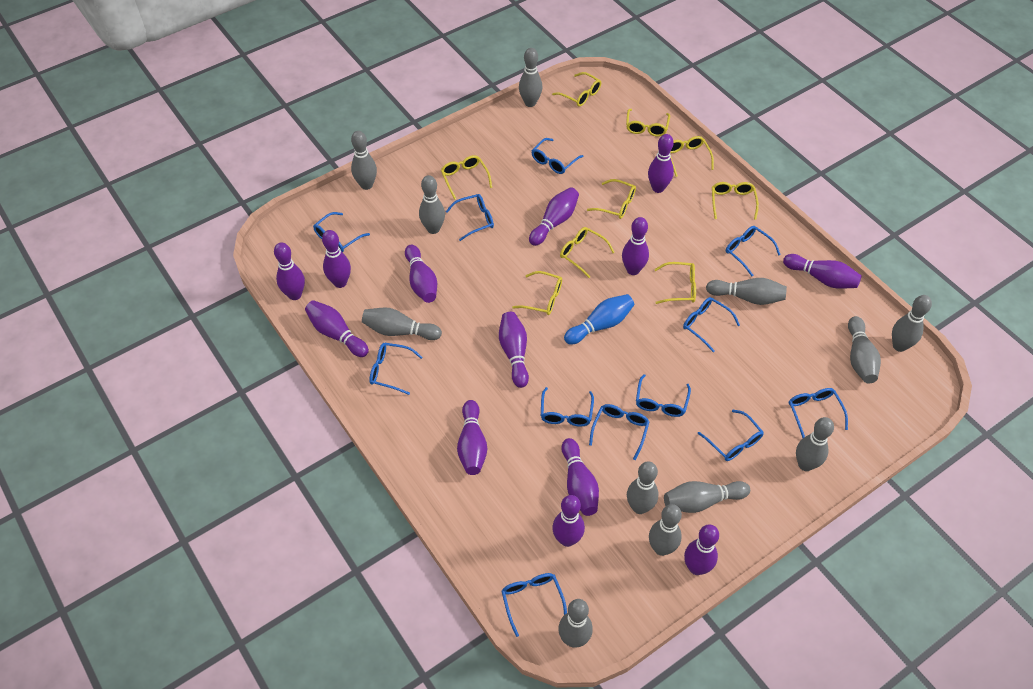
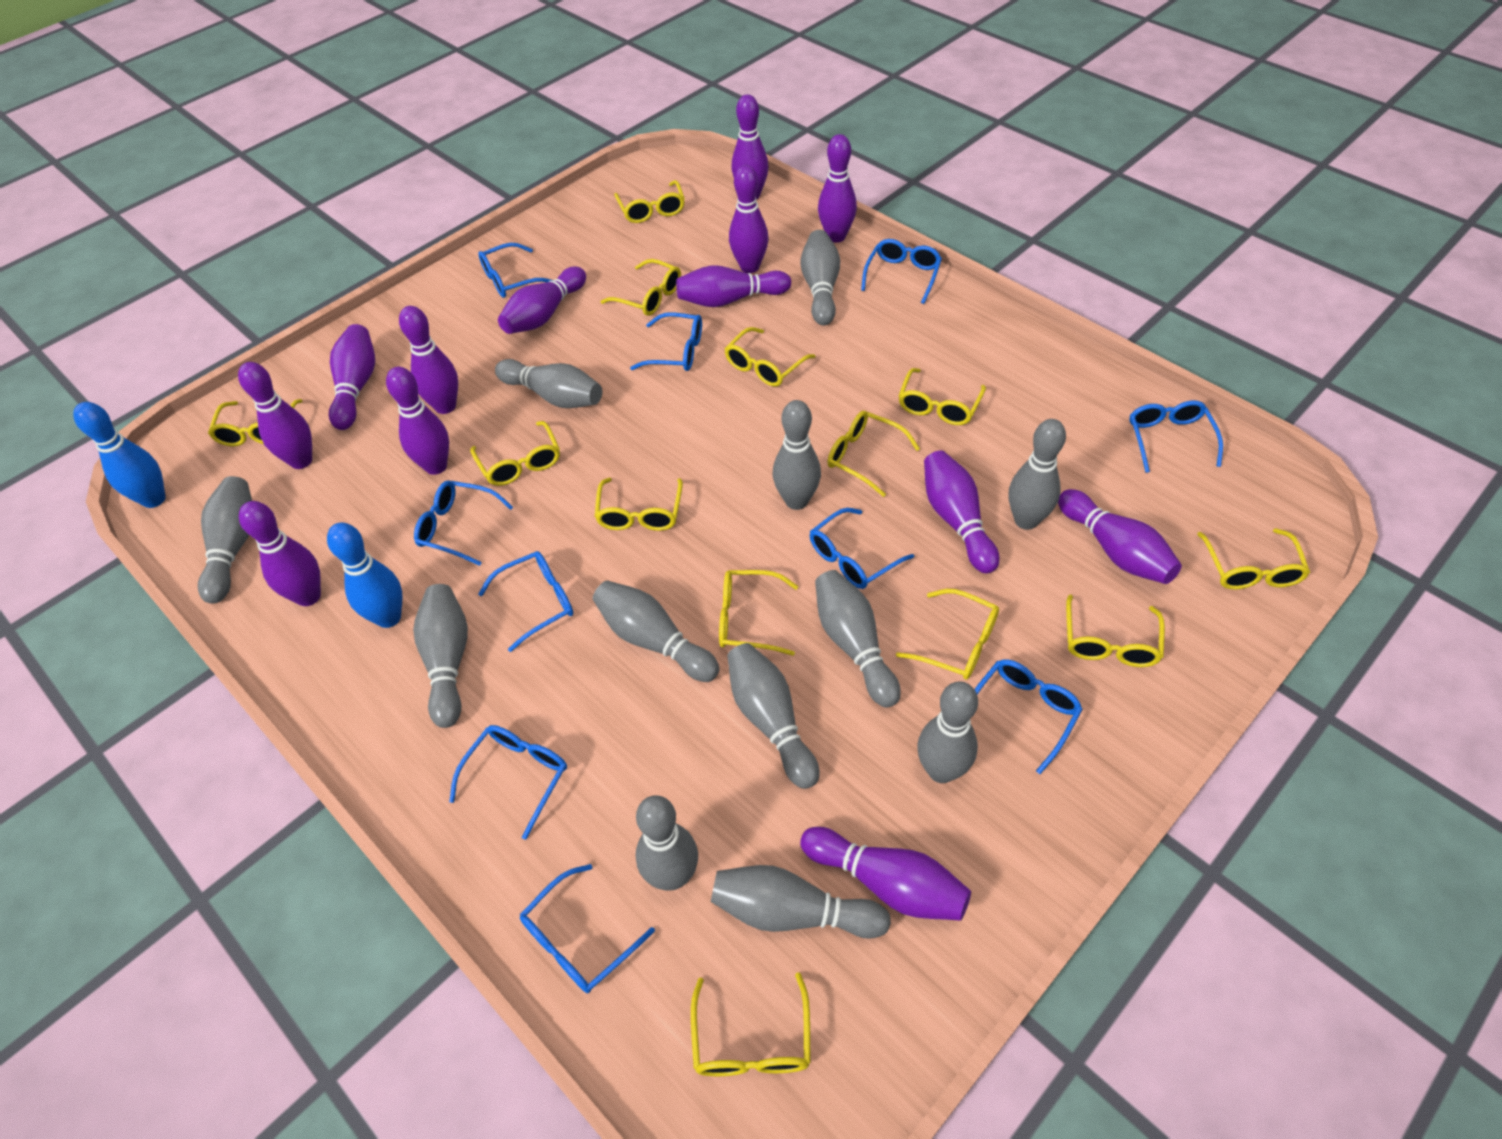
blue bowling pin: 1 -> 2
blue glasses: 12 -> 10
yellow glasses: 9 -> 13

